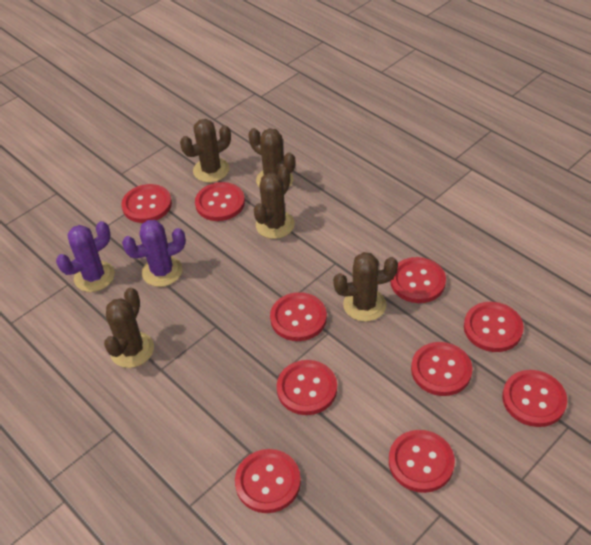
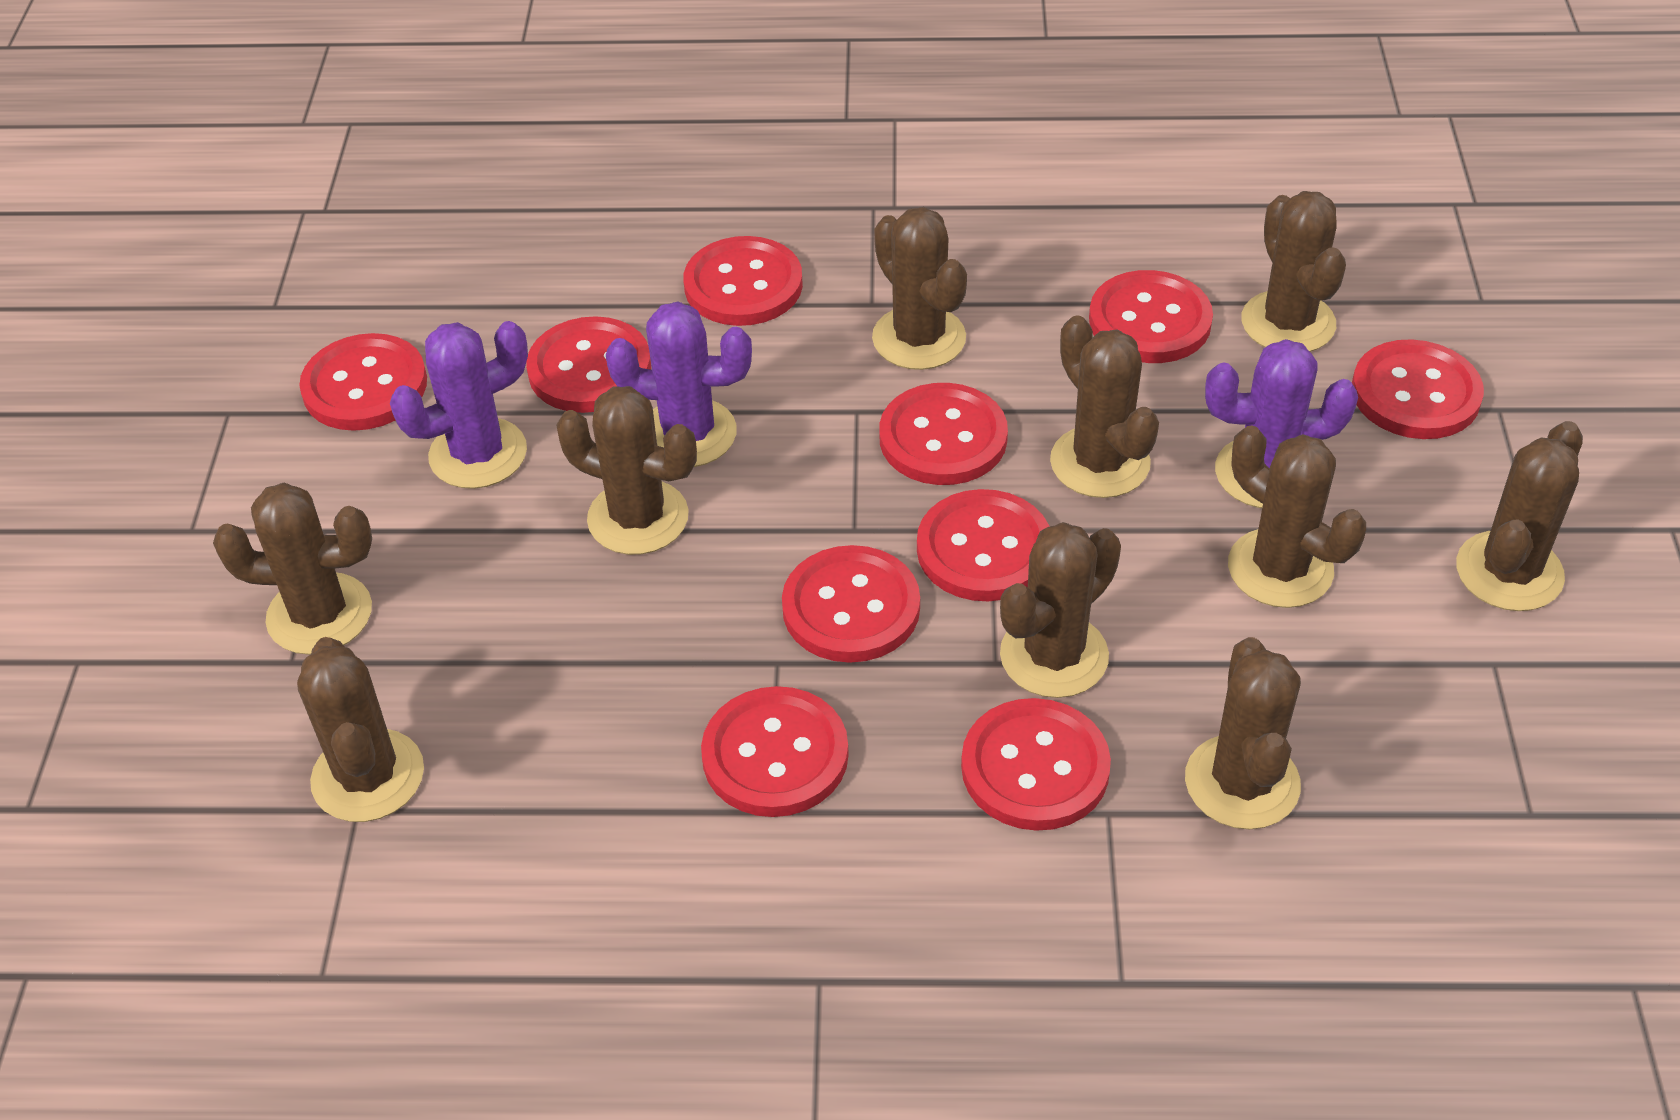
brown cactus: 5 -> 10
purple cactus: 2 -> 3

